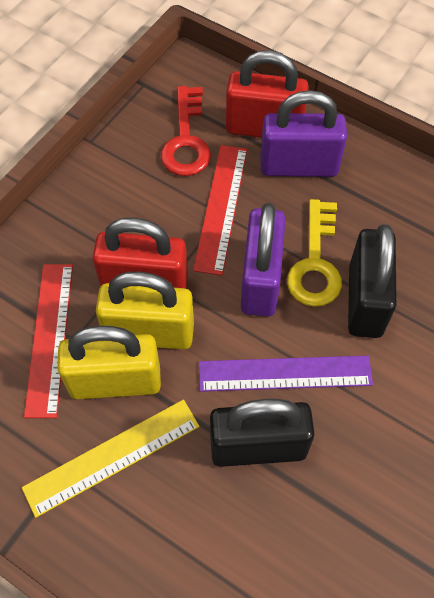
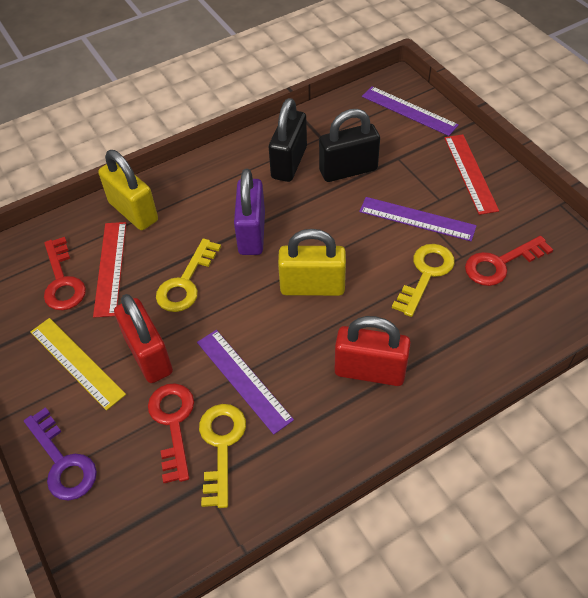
purple key: 0 -> 1
purple padlock: 2 -> 1
purple ruler: 1 -> 3
red key: 1 -> 3
yellow key: 1 -> 3

